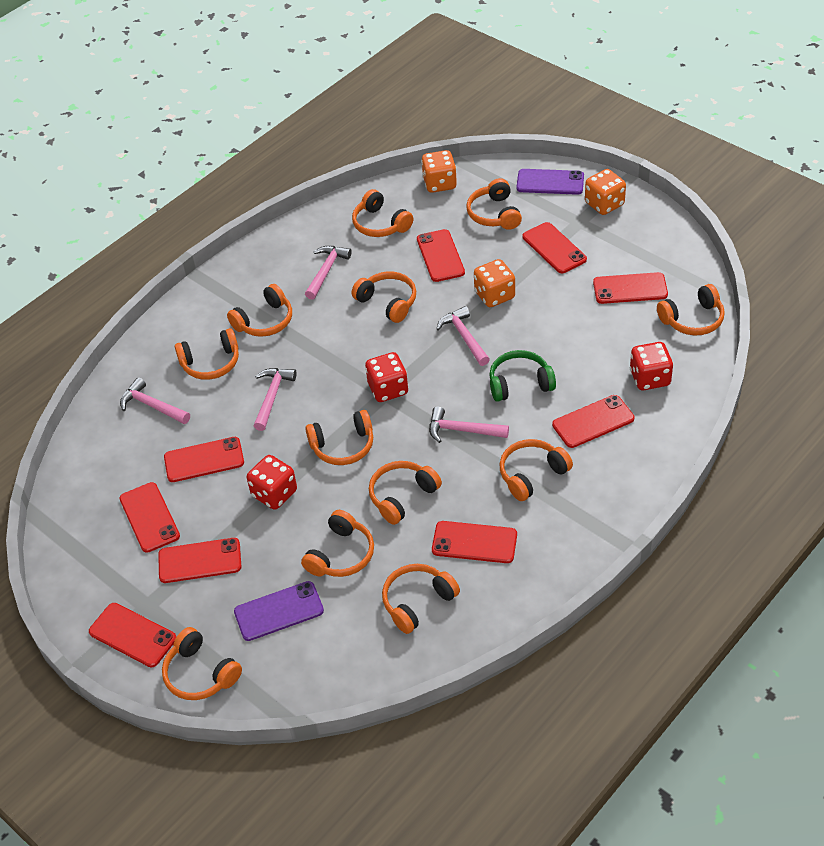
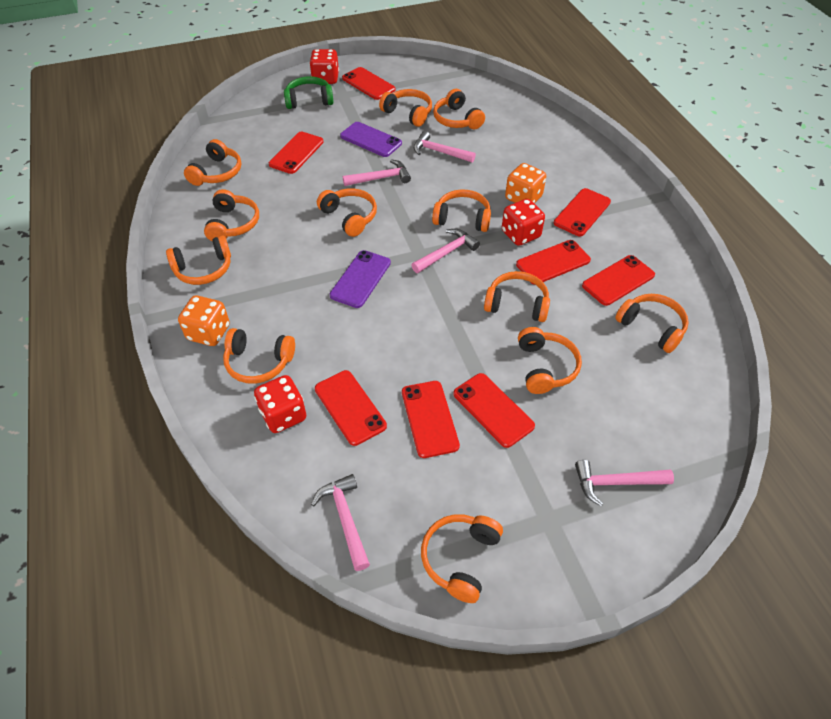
orange dice: 3 -> 2
red phone: 9 -> 8

